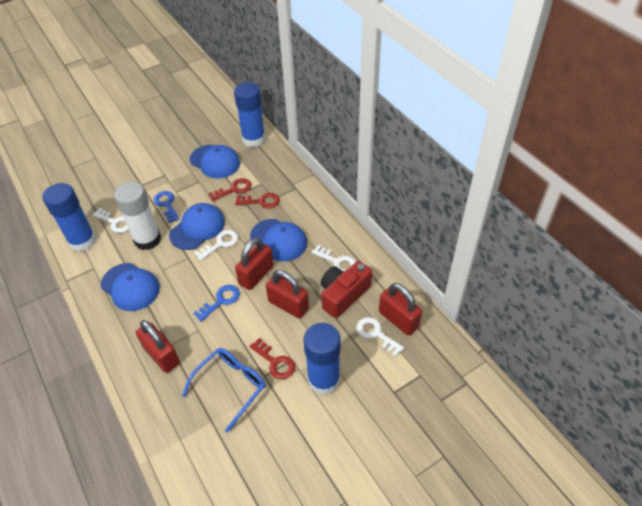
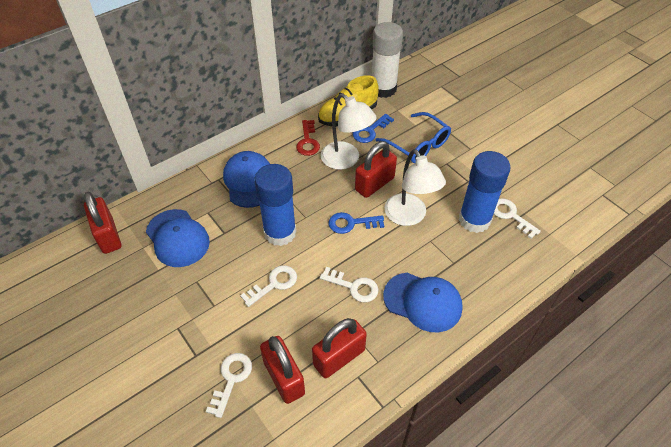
blue cap: 4 -> 3
blue glue stick: 3 -> 2
red camera: 1 -> 0
red key: 3 -> 1
white lamp: 0 -> 2
yellow shoe: 0 -> 1

